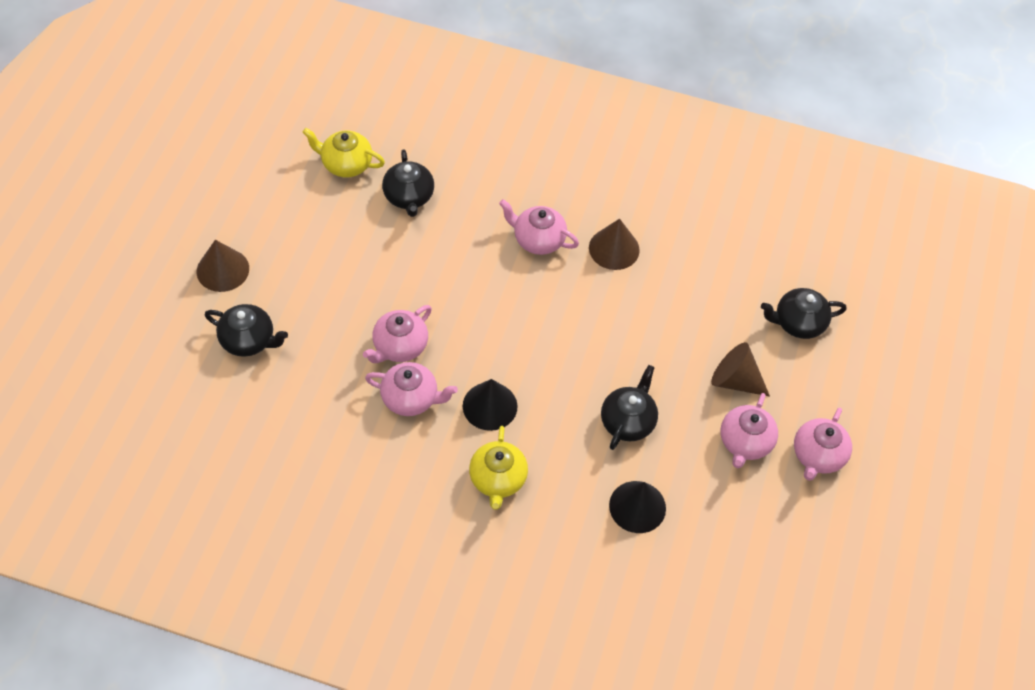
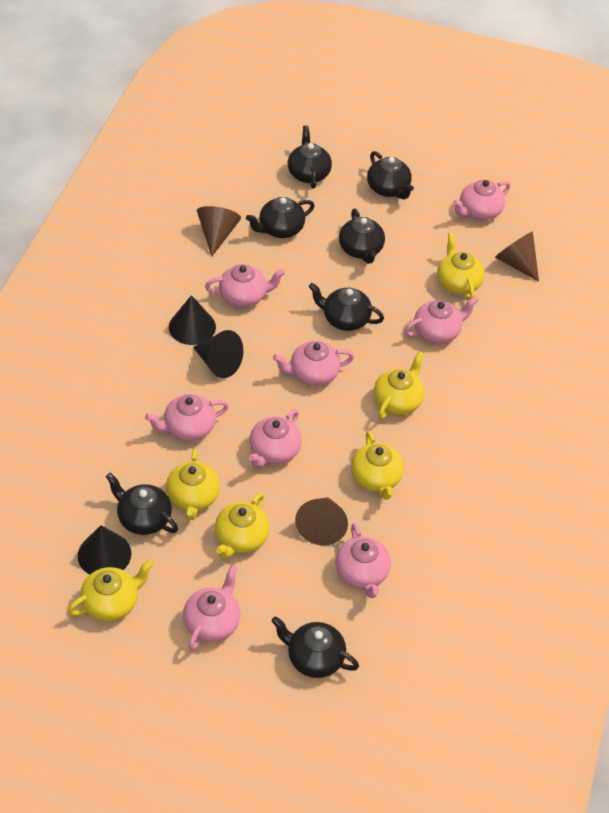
black cone: 2 -> 3
black teapot: 4 -> 7
pink teapot: 5 -> 8
yellow teapot: 2 -> 6

